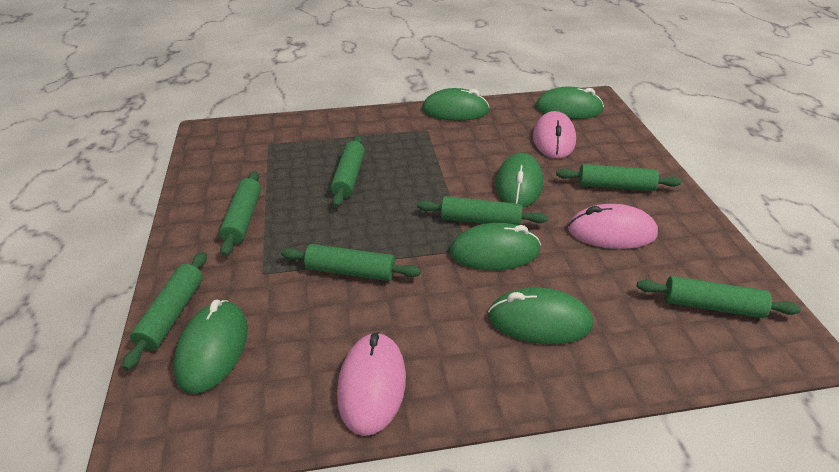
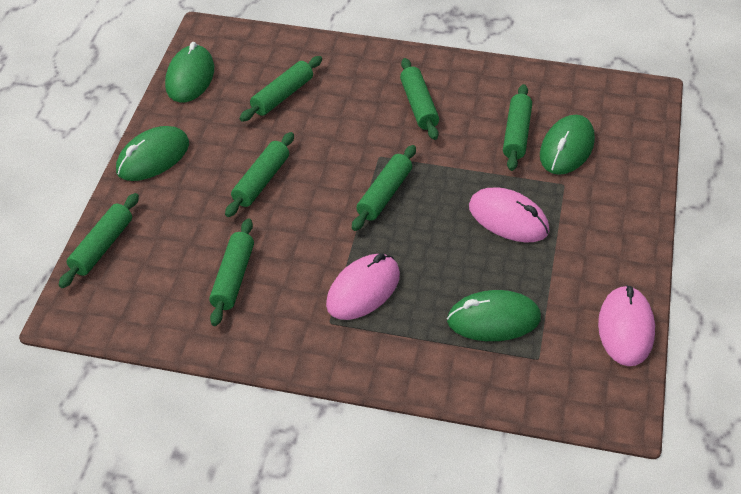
green mouse: 6 -> 4

